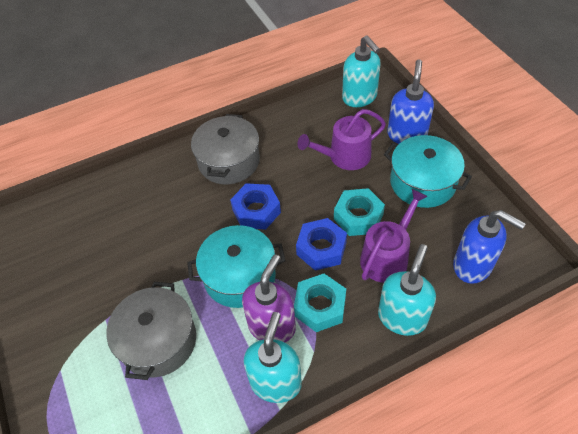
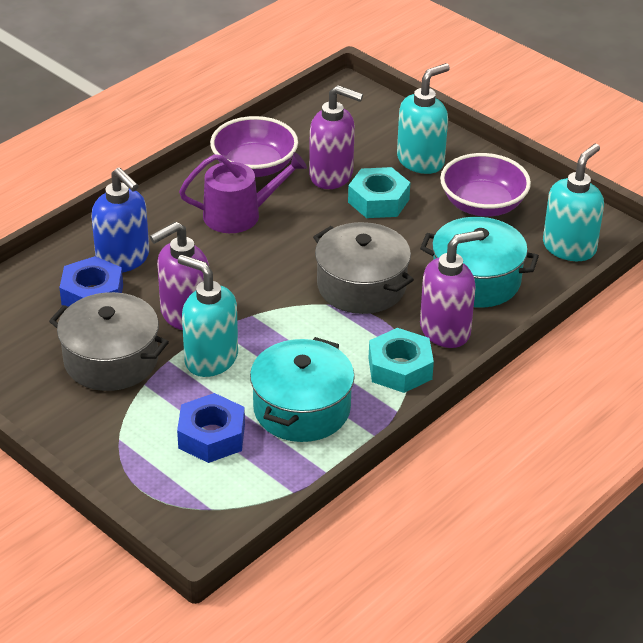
blue soap dispenser: 2 -> 1
purple bowl: 0 -> 2
purple soap dispenser: 1 -> 3
purple watering can: 2 -> 1

